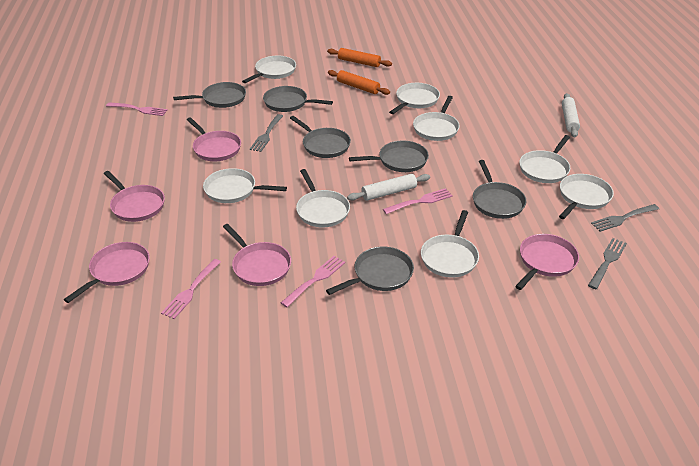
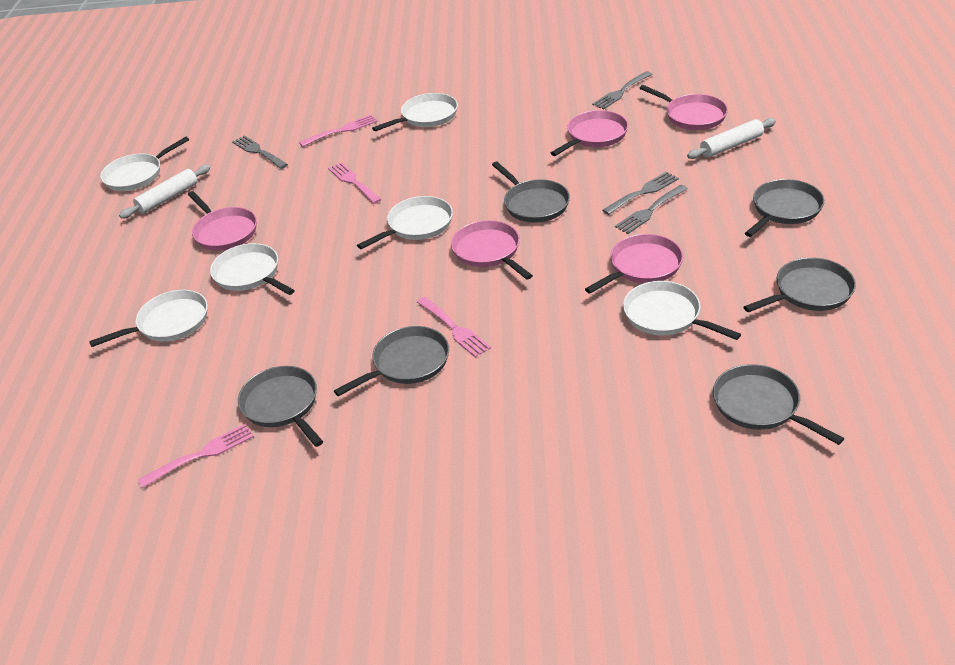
grey fork: 3 -> 4
orange rolling pin: 2 -> 0
white pan: 8 -> 6

